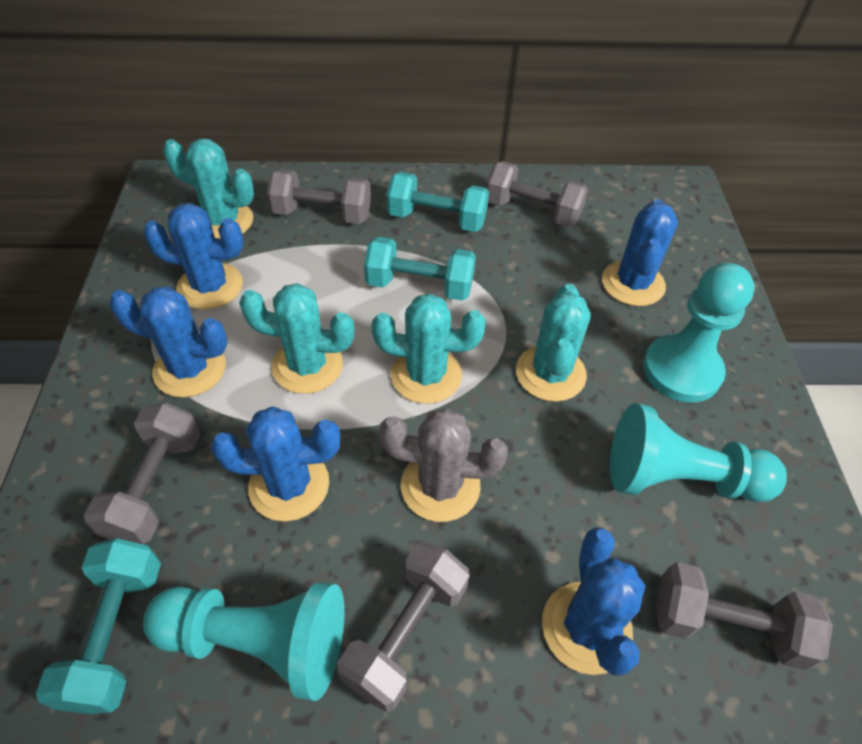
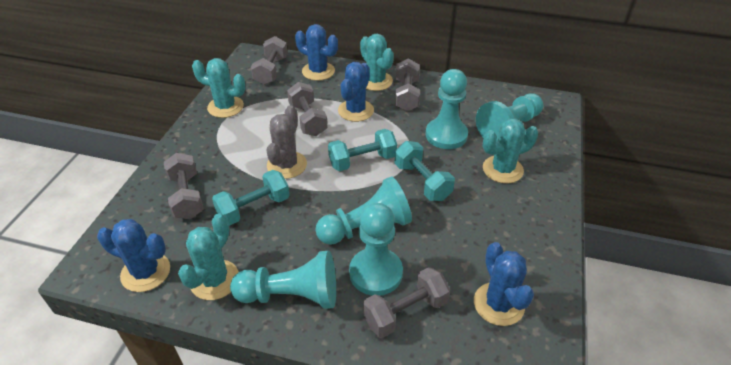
blue cactus: 5 -> 4
turquoise pawn: 3 -> 5

